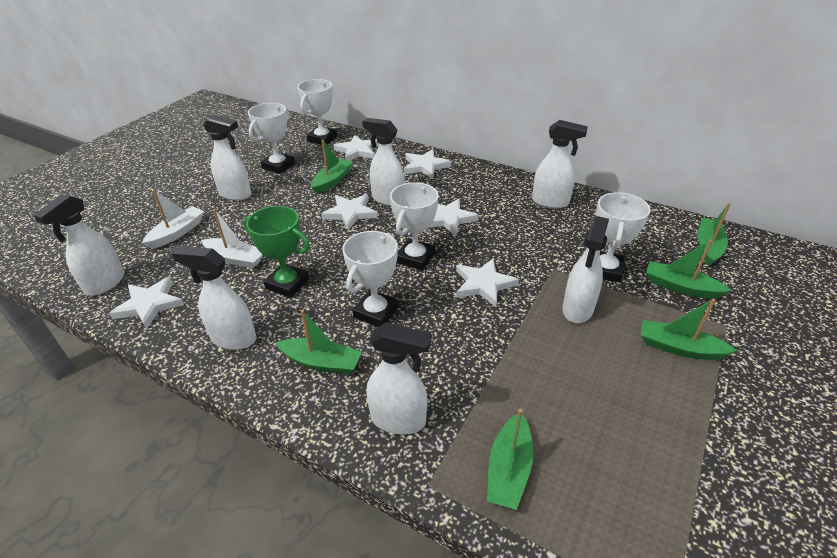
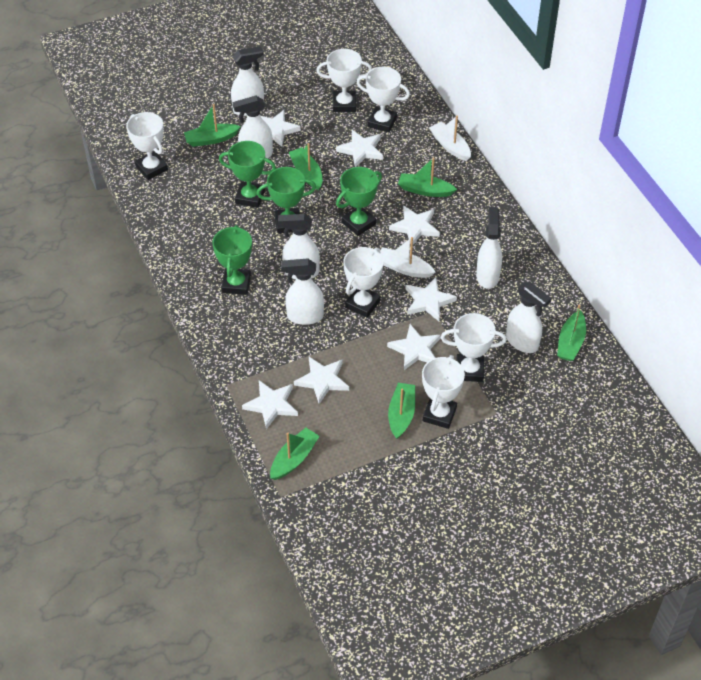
green trophy: 1 -> 4
white spray bottle: 7 -> 6
white star: 6 -> 7
white trophy: 5 -> 6

